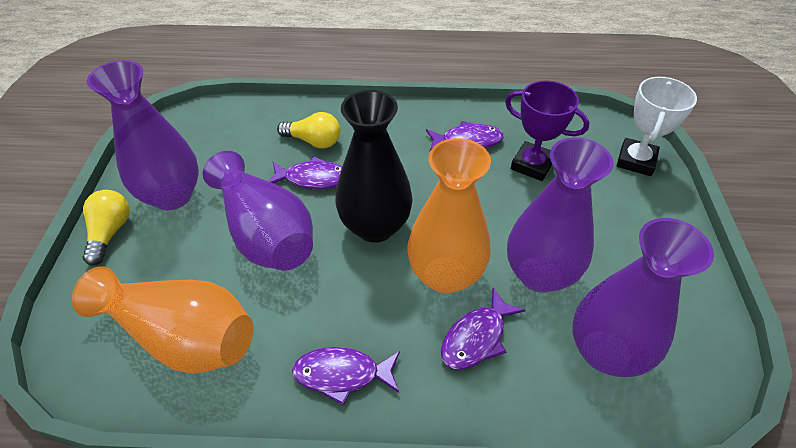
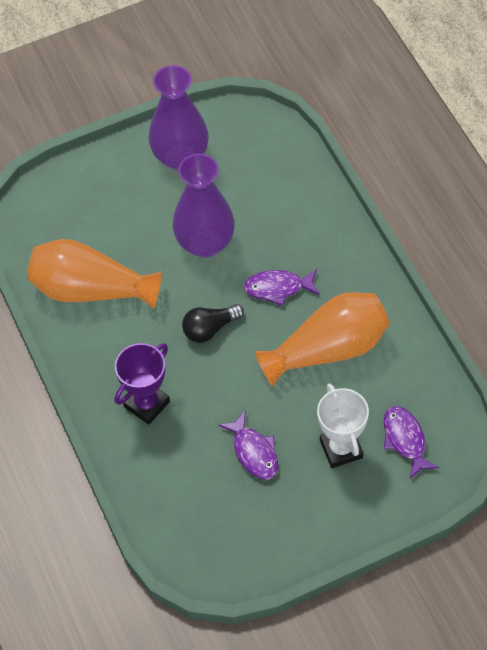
black light bulb: 0 -> 1
black vase: 1 -> 0
purple fish: 4 -> 3
purple vase: 4 -> 2
yellow light bulb: 2 -> 0

